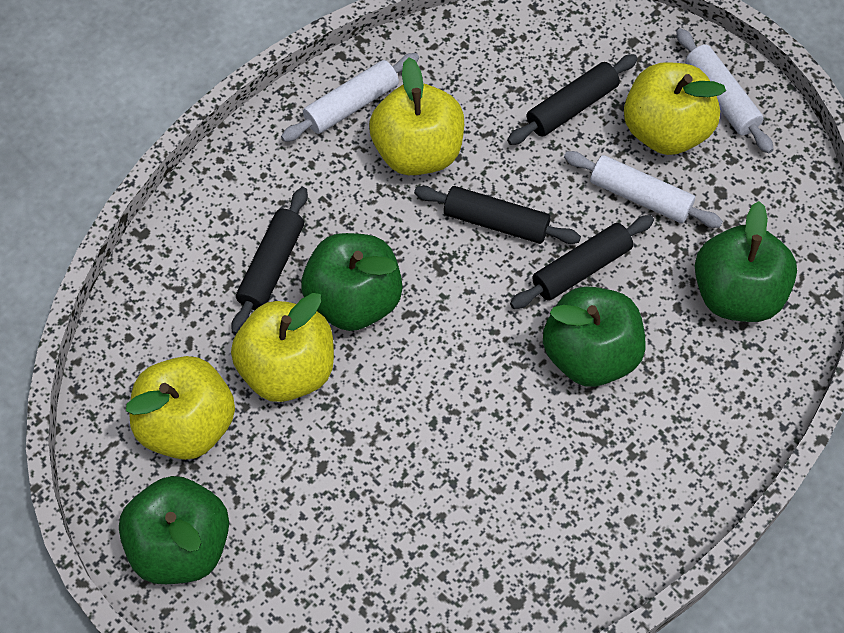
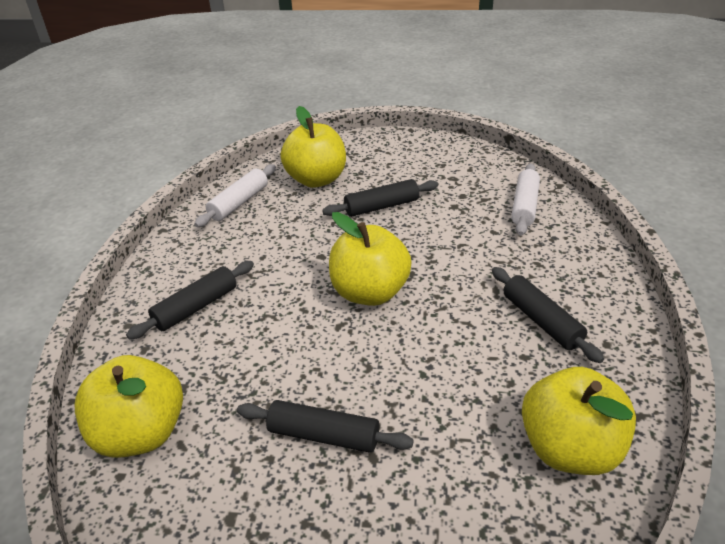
green apple: 4 -> 0
white rolling pin: 3 -> 2

